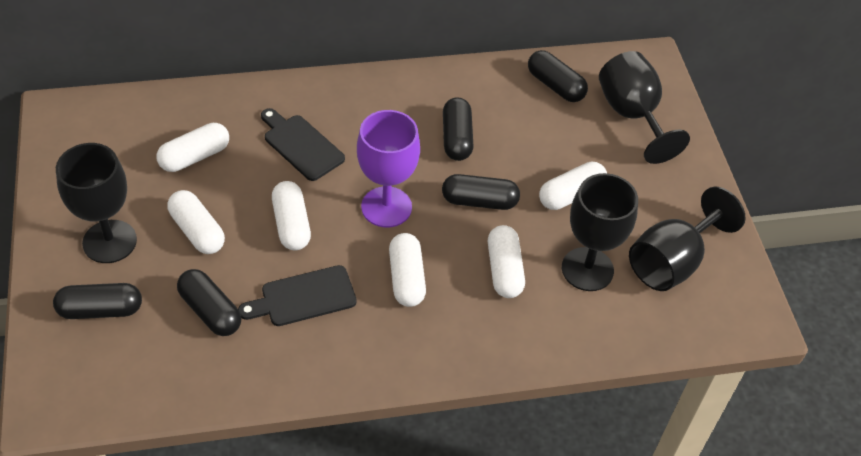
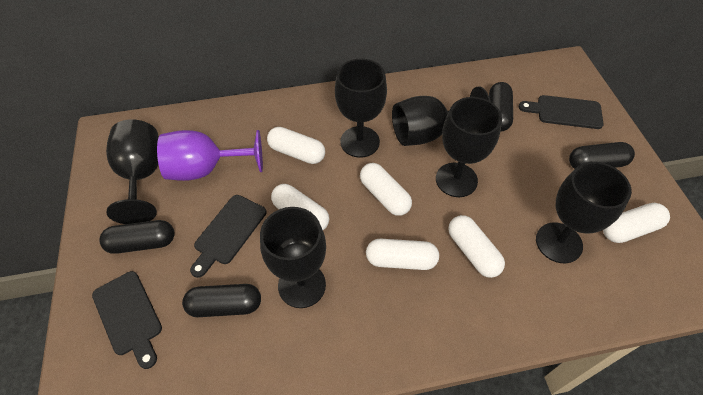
black capsule: 5 -> 4
black cutting board: 2 -> 3
black goblet: 4 -> 6

